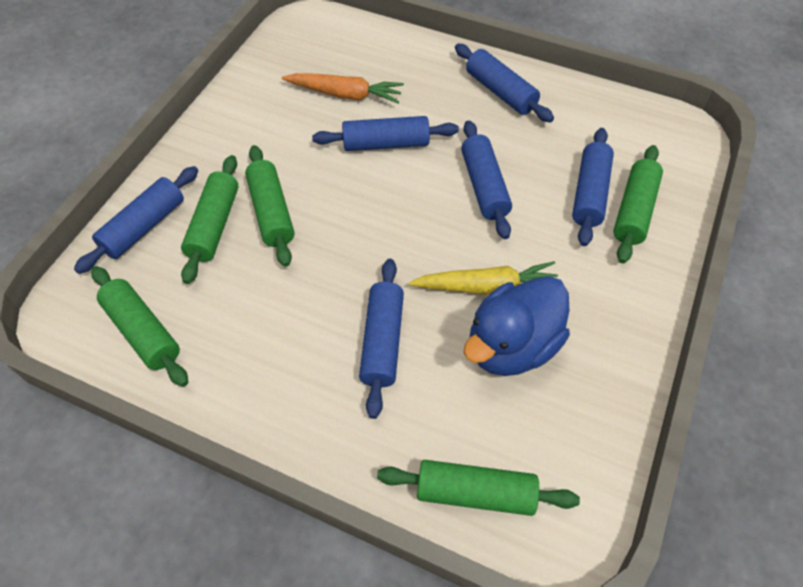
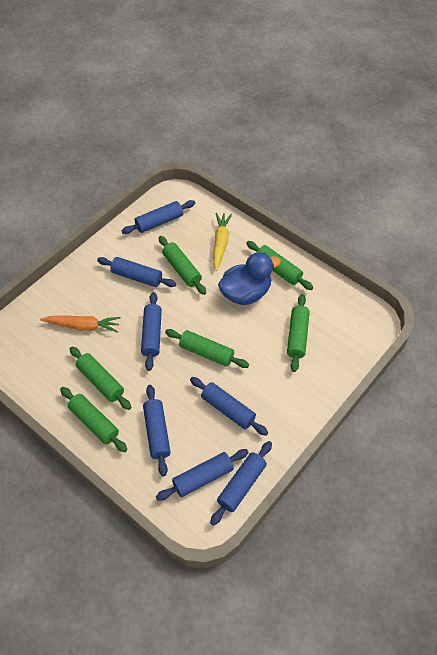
blue rolling pin: 6 -> 7
green rolling pin: 5 -> 6

